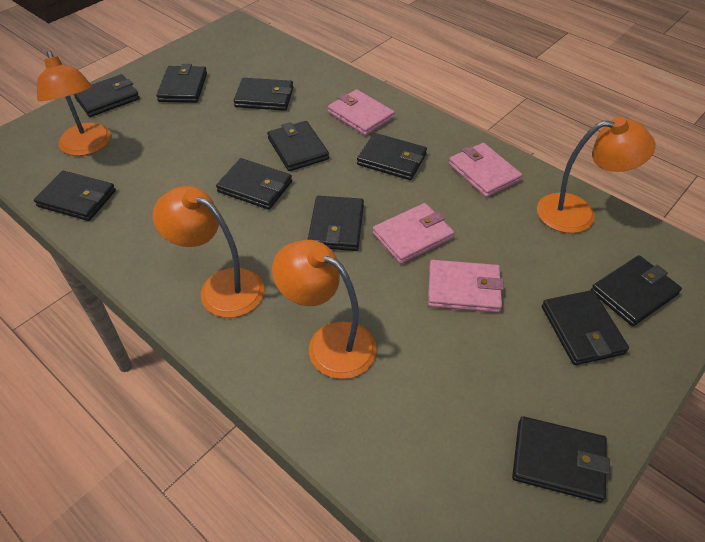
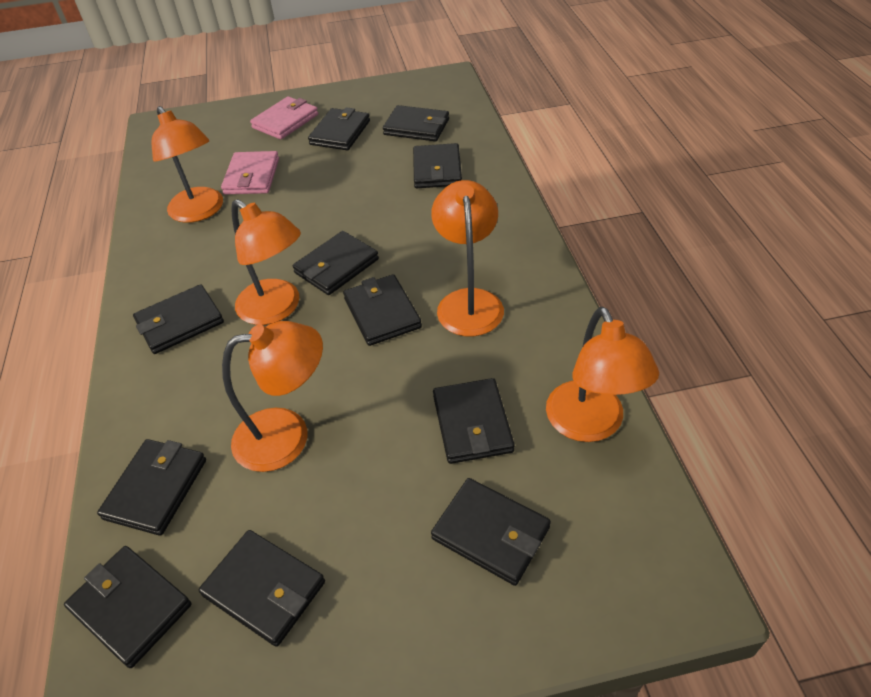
orange lamp: 4 -> 5
pink wallet: 4 -> 2

